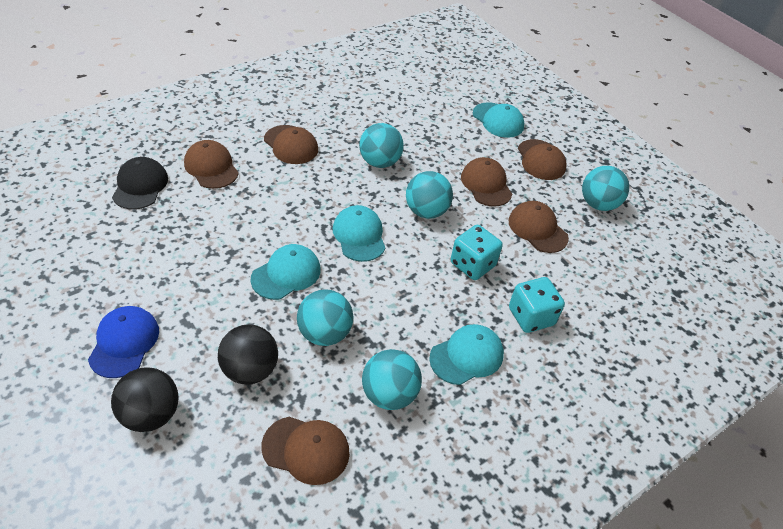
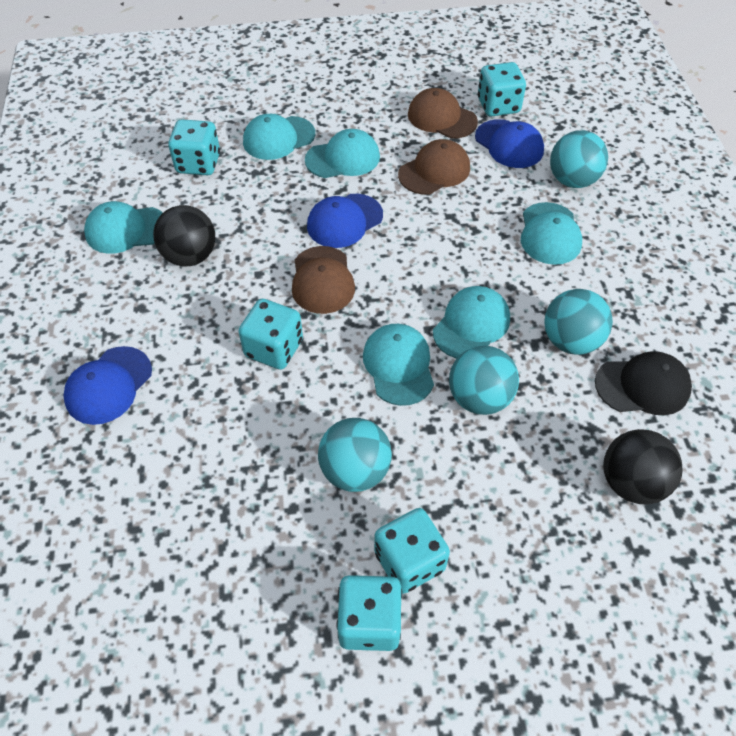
blue cap: 1 -> 3
brown cap: 6 -> 3
turquoise ball: 5 -> 4
turquoise cap: 4 -> 6
turquoise dice: 2 -> 5

